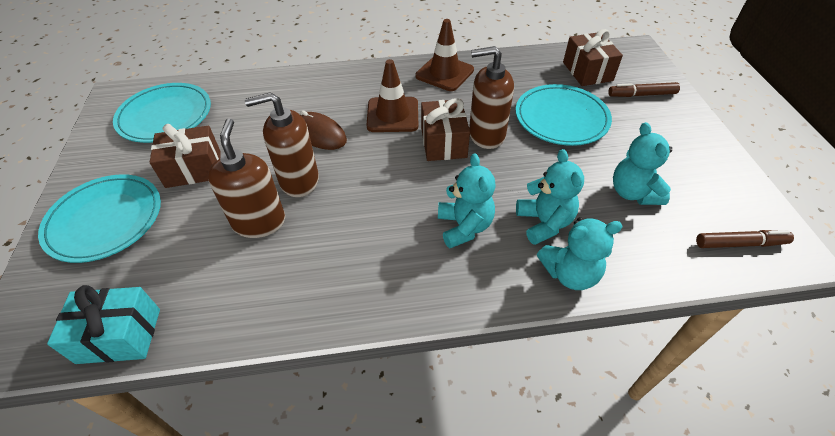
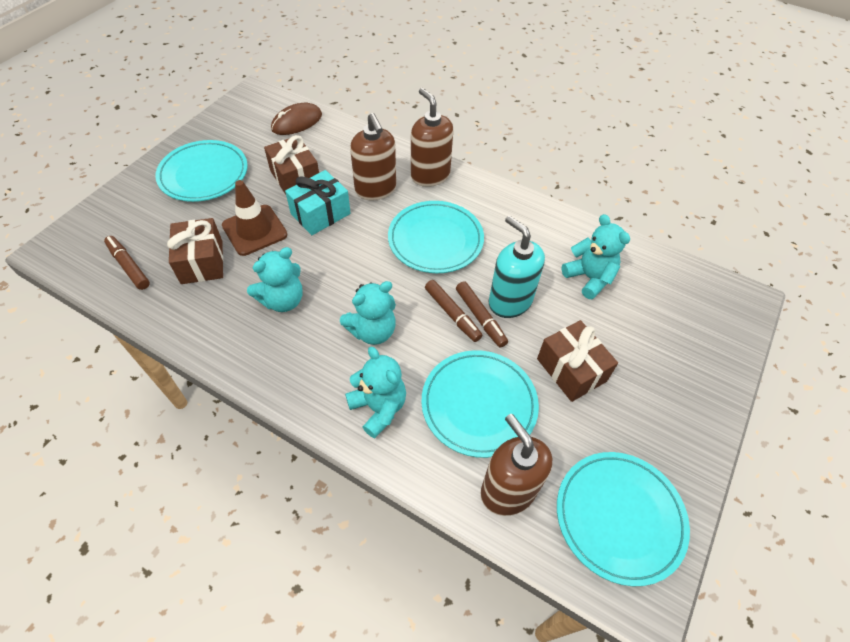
brown marker: 2 -> 3
brown traffic cone: 2 -> 1
turquoise plate: 3 -> 4
turquoise soap dispenser: 0 -> 1

